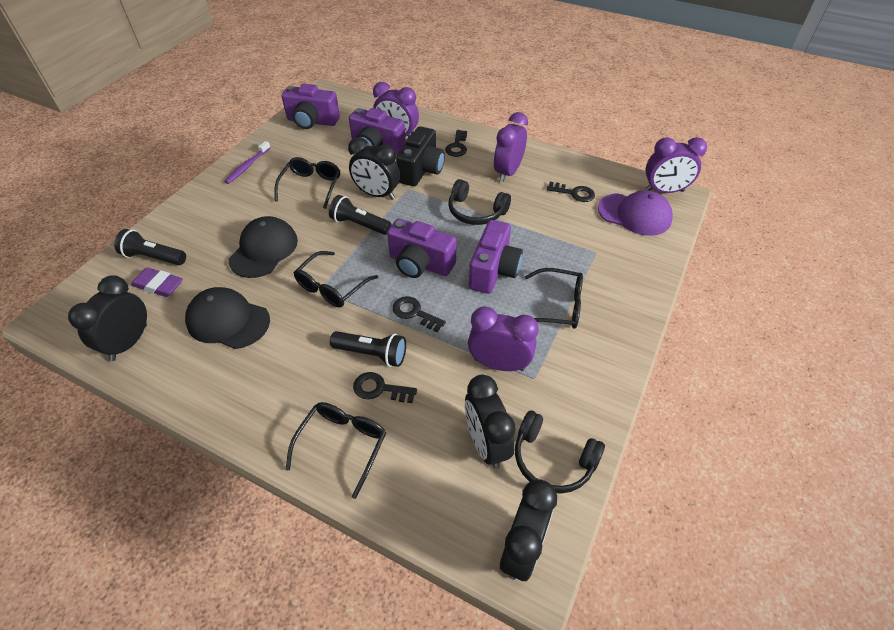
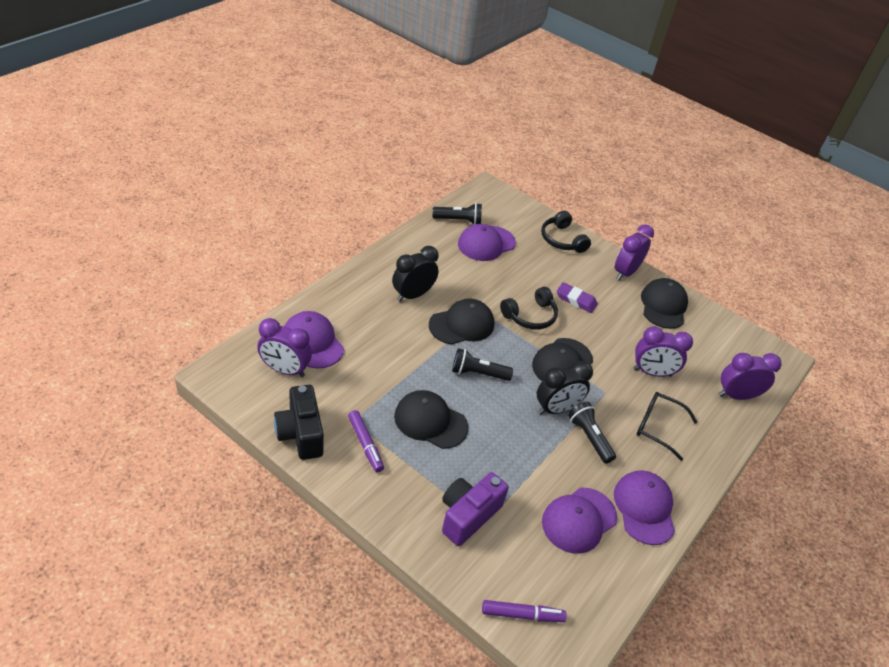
black cap: 2 -> 4
black clock: 4 -> 2
black glasses: 4 -> 1
black key: 4 -> 0
purple camera: 4 -> 1
purple cap: 1 -> 4
purple marker: 0 -> 2
purple toothbrush: 1 -> 0

